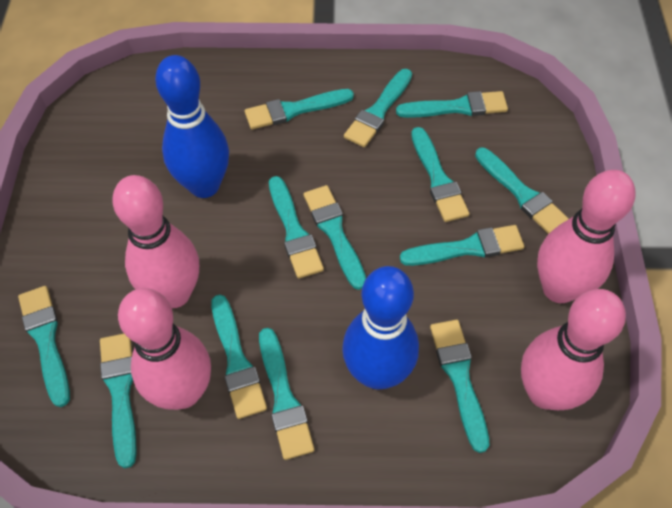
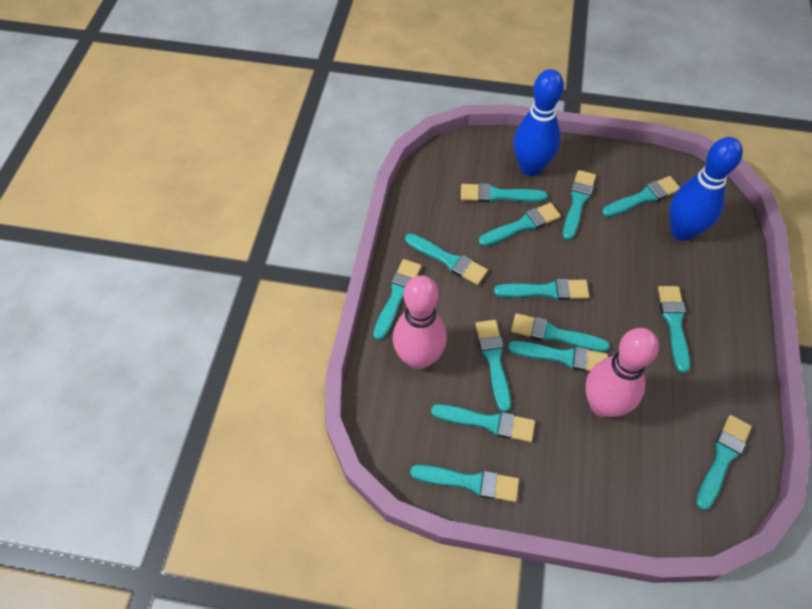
pink bowling pin: 4 -> 2
turquoise brush: 13 -> 14

